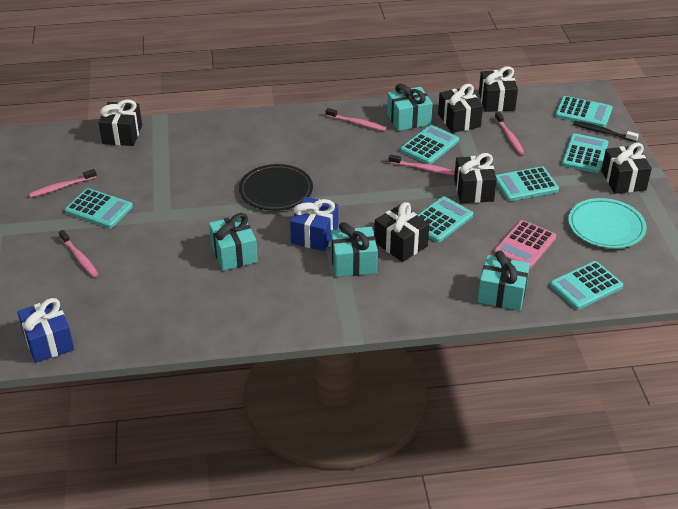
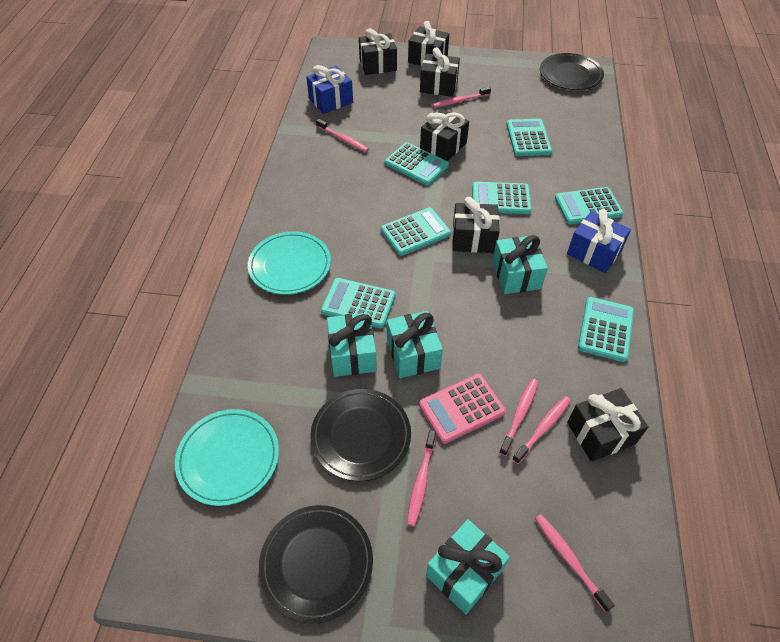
black plate: 1 -> 3
black toothbrush: 1 -> 0
pink toothbrush: 5 -> 6
turquoise plate: 1 -> 2

